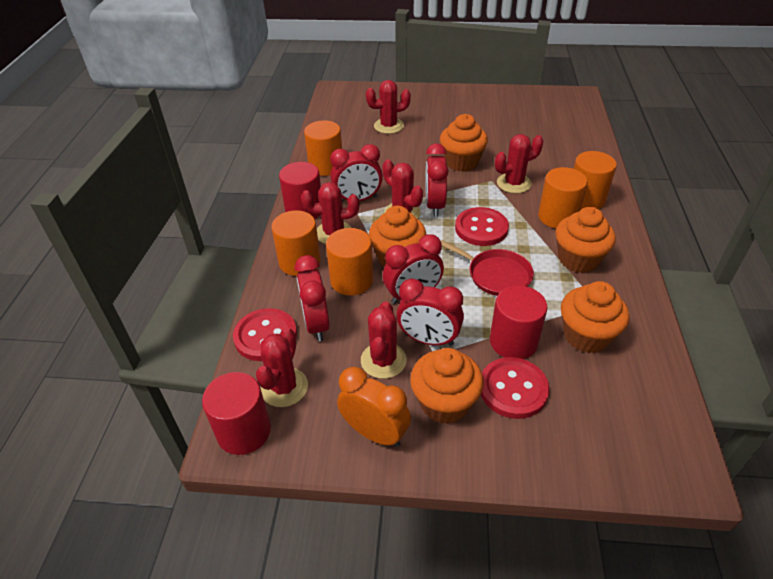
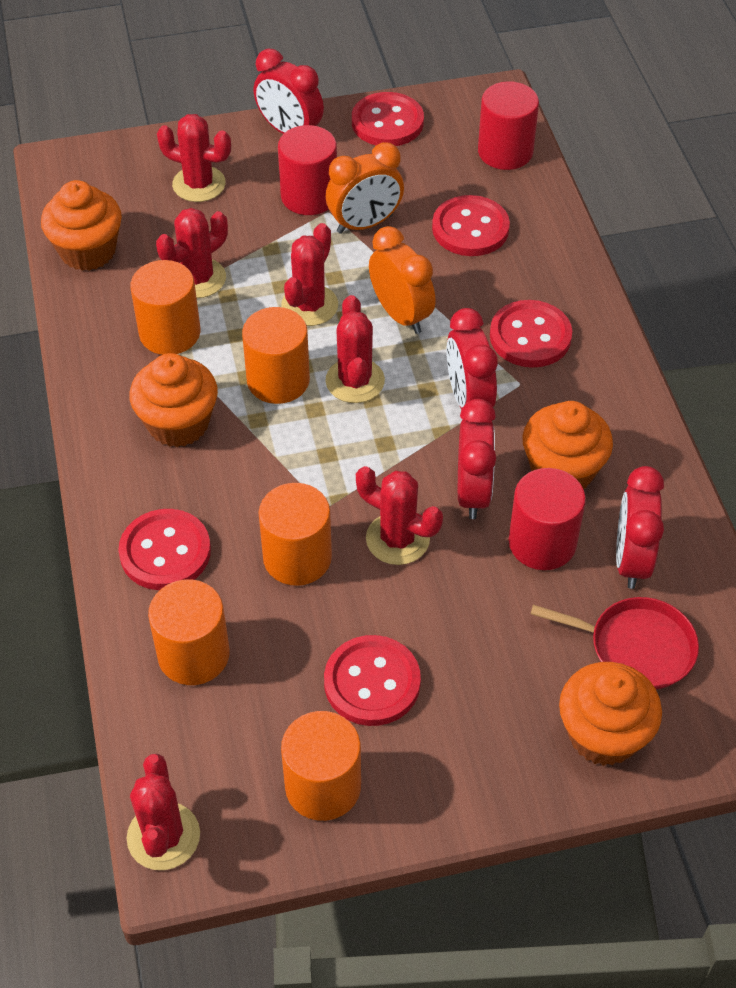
orange clock: 1 -> 2
orange cupcake: 5 -> 4
red button: 3 -> 5
red clock: 5 -> 4

